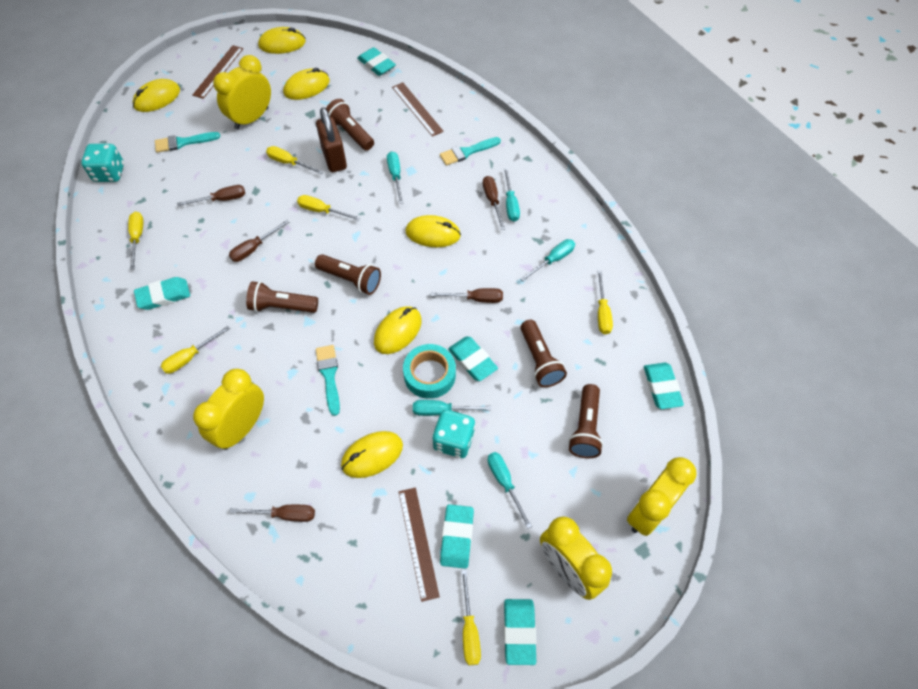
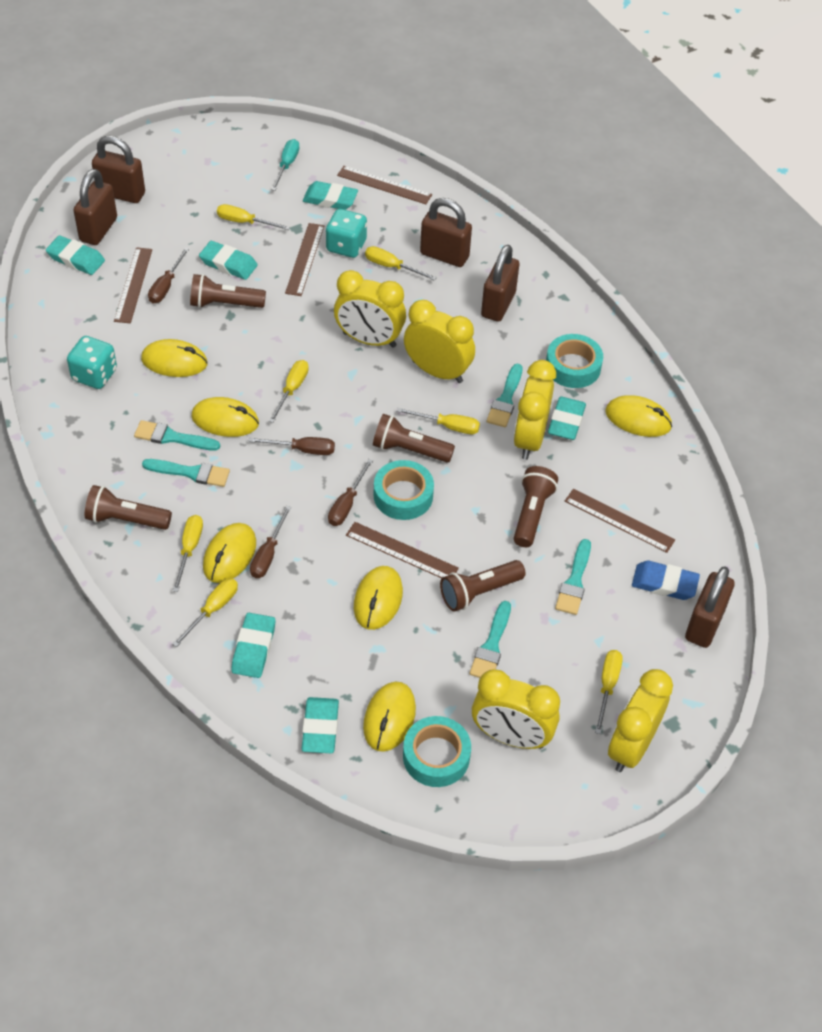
blue eraser: 0 -> 1
brown padlock: 1 -> 5
brown ruler: 3 -> 5
brown screwdriver: 5 -> 4
turquoise brush: 3 -> 5
turquoise screwdriver: 5 -> 1
turquoise tape: 1 -> 3
yellow clock: 4 -> 5
yellow screwdriver: 6 -> 7

